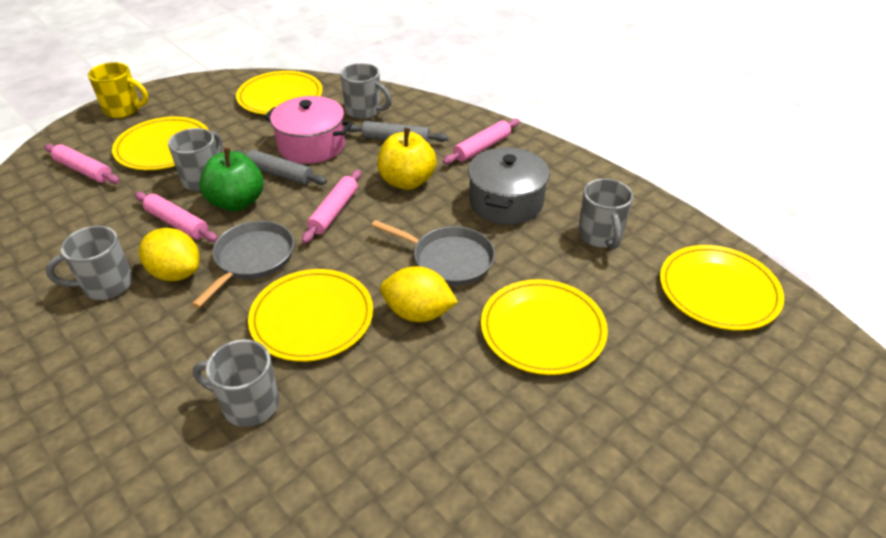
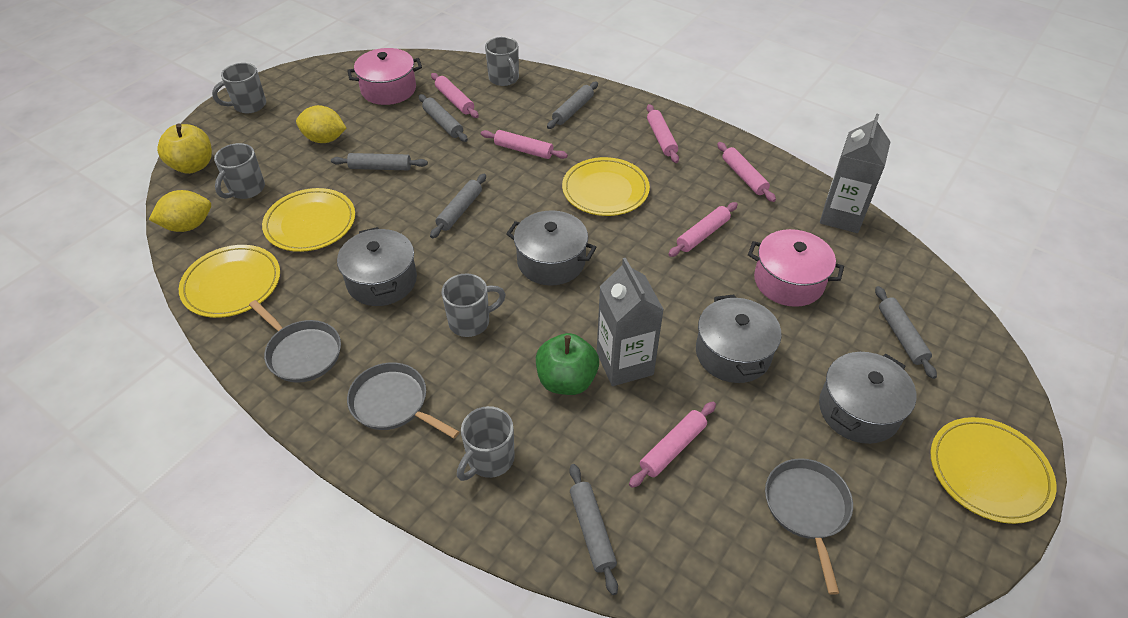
grey carton: 0 -> 2
grey pan: 2 -> 3
grey pot: 1 -> 4
grey rolling pin: 2 -> 6
pink pot: 1 -> 2
pink rolling pin: 4 -> 6
yellow mug: 1 -> 0
yellow plate: 5 -> 4

